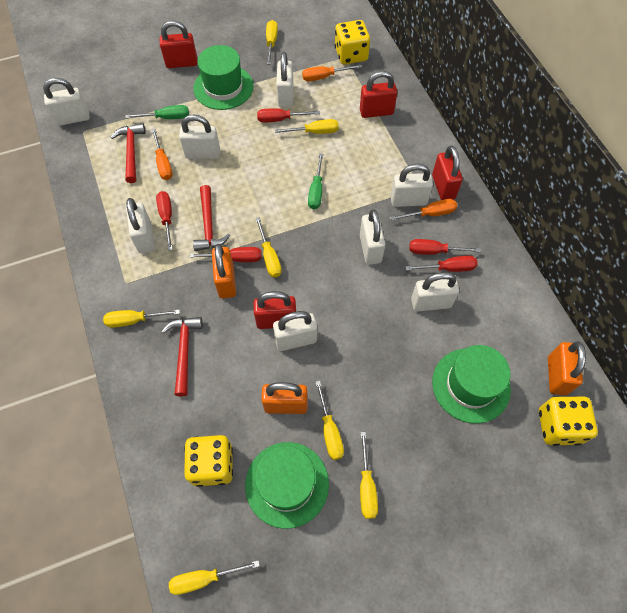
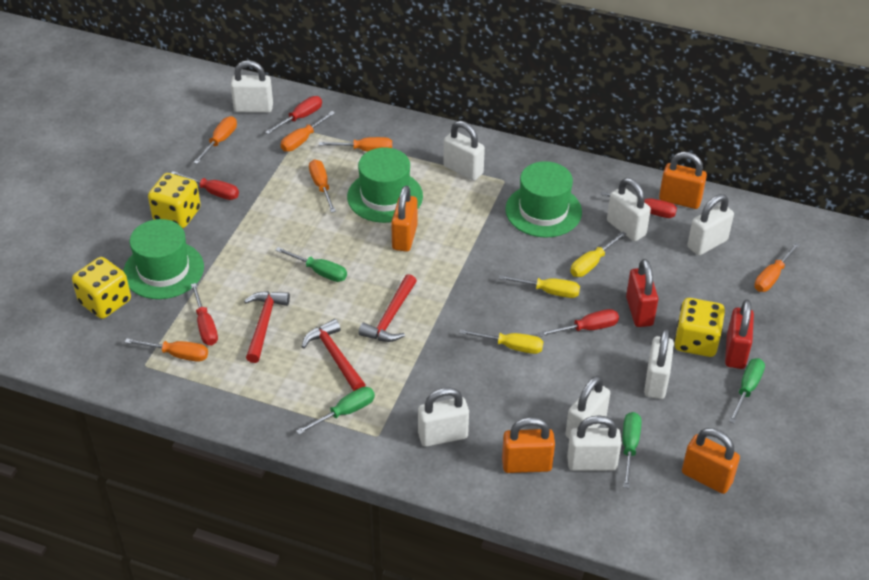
green screwdriver: 2 -> 4
orange padlock: 3 -> 4
orange screwdriver: 3 -> 6
red padlock: 4 -> 2
yellow screwdriver: 7 -> 3

